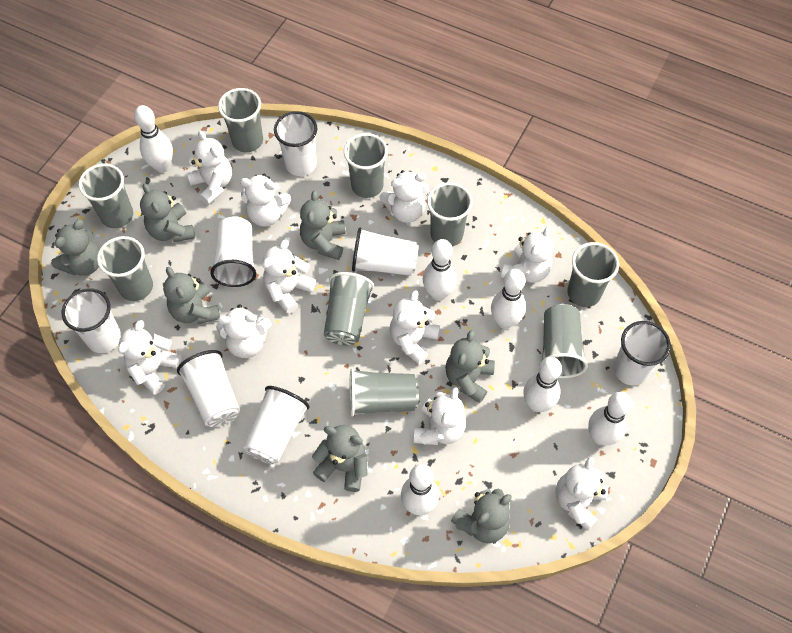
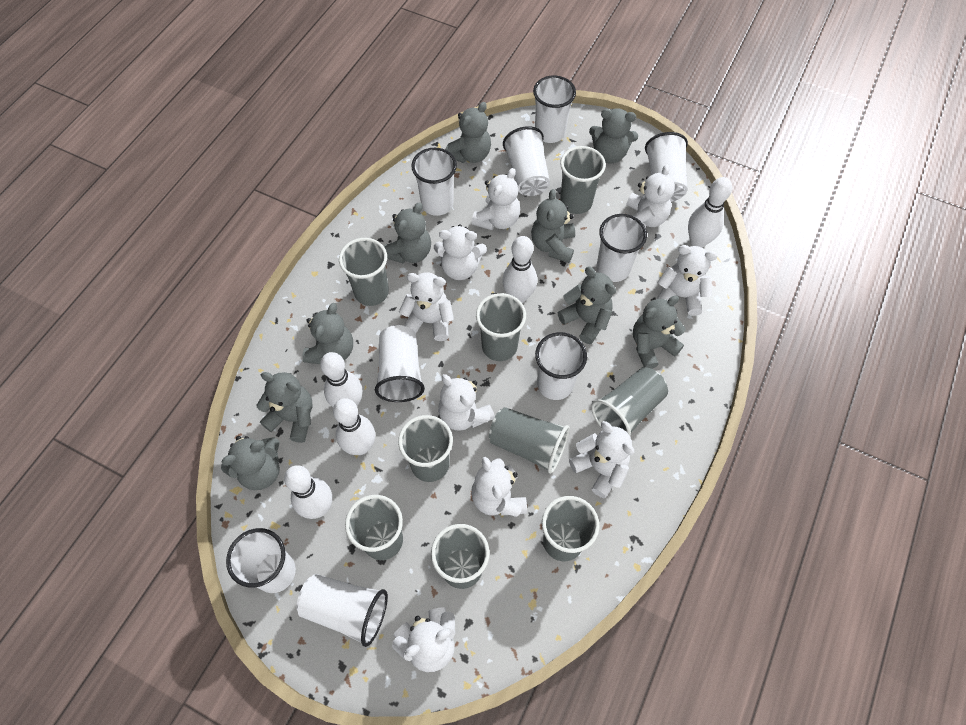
grey teddy bear: 7 -> 9
white bowling pin: 6 -> 5
white cup: 7 -> 9
white teddy bear: 10 -> 9

